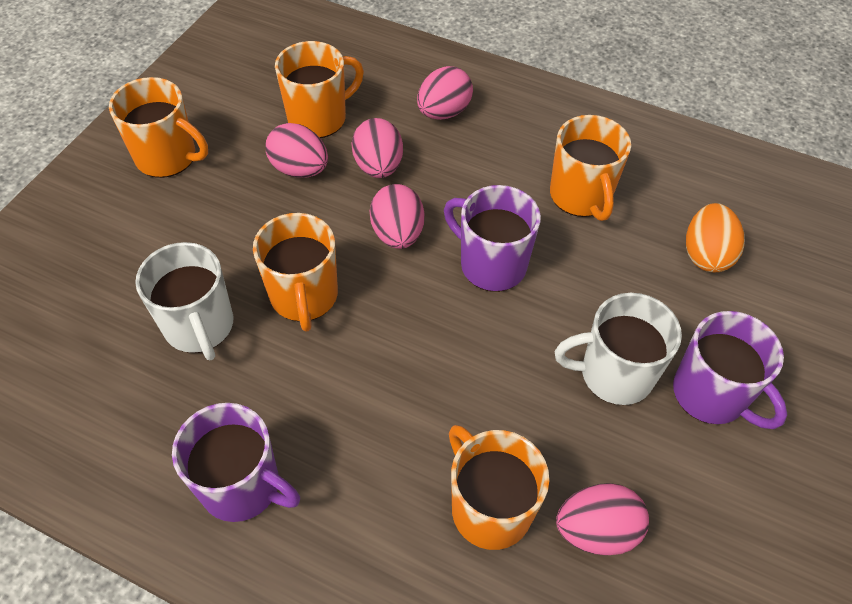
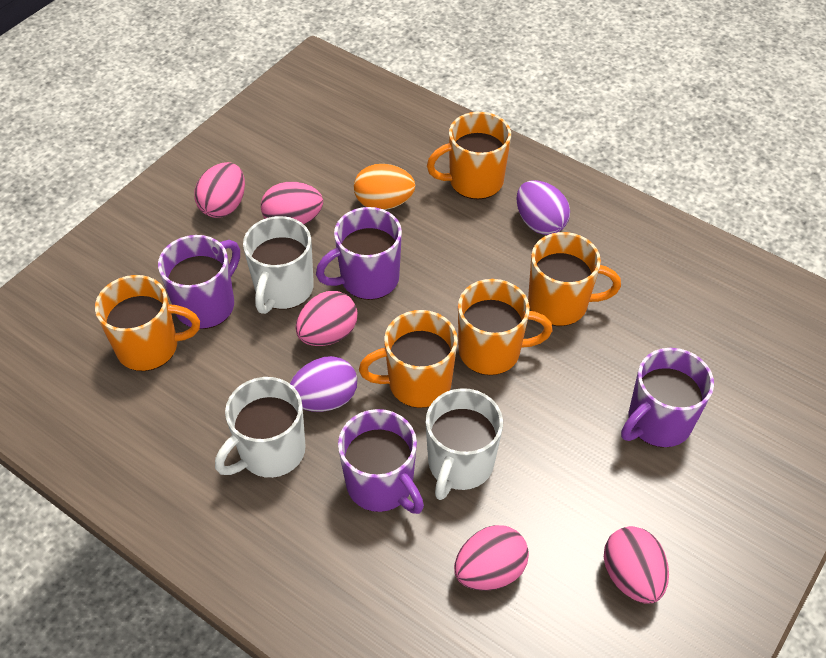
purple egg: 0 -> 2
purple mug: 3 -> 4
white mug: 2 -> 3

